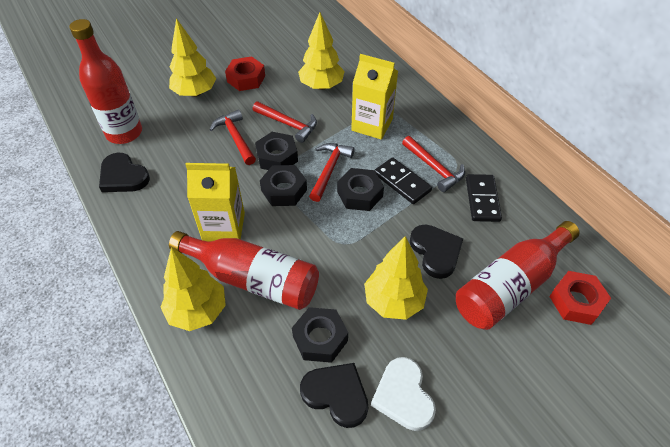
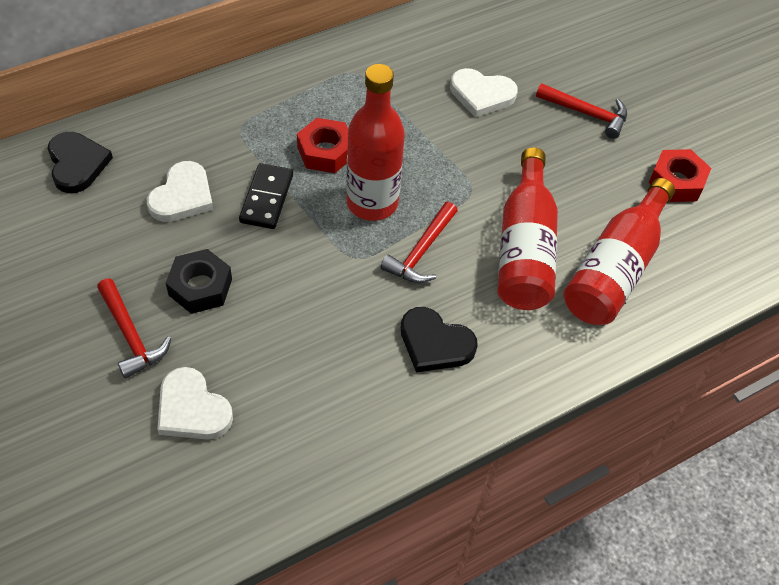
black domino: 2 -> 1
black heart: 3 -> 2
black nut: 4 -> 1
red hammer: 4 -> 3
white heart: 1 -> 3
yellow carton: 2 -> 0
yellow tree: 4 -> 0

